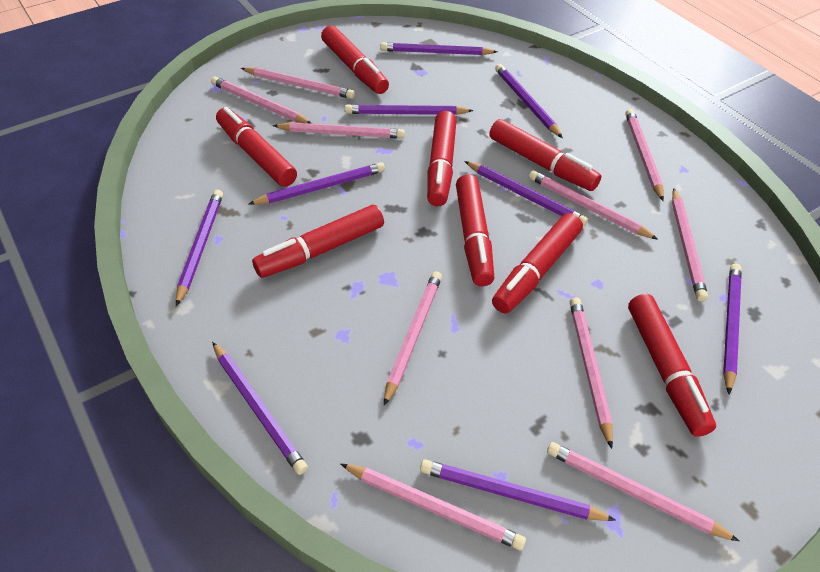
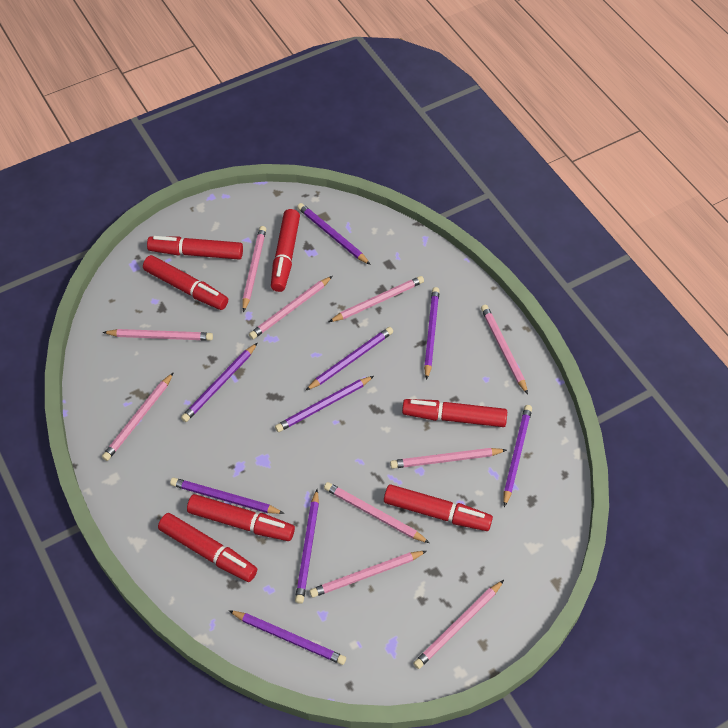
red marker: 8 -> 7

